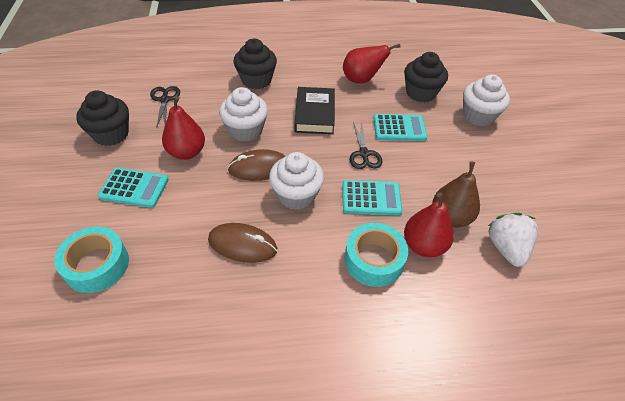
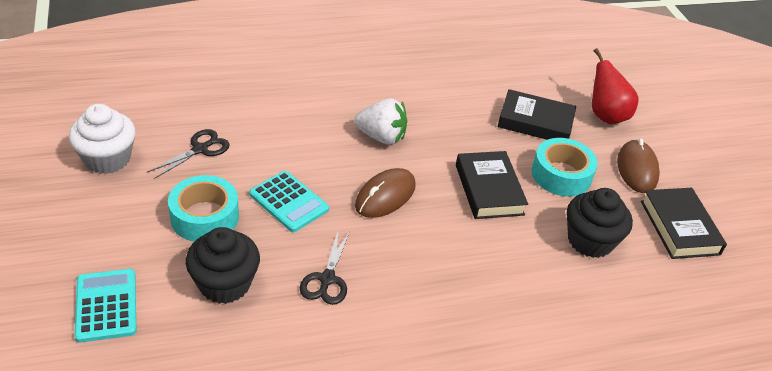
black book: 1 -> 3
black cupcake: 3 -> 2
brown pear: 1 -> 0
red pear: 3 -> 1
turquoise calculator: 3 -> 2
white cupcake: 3 -> 1

